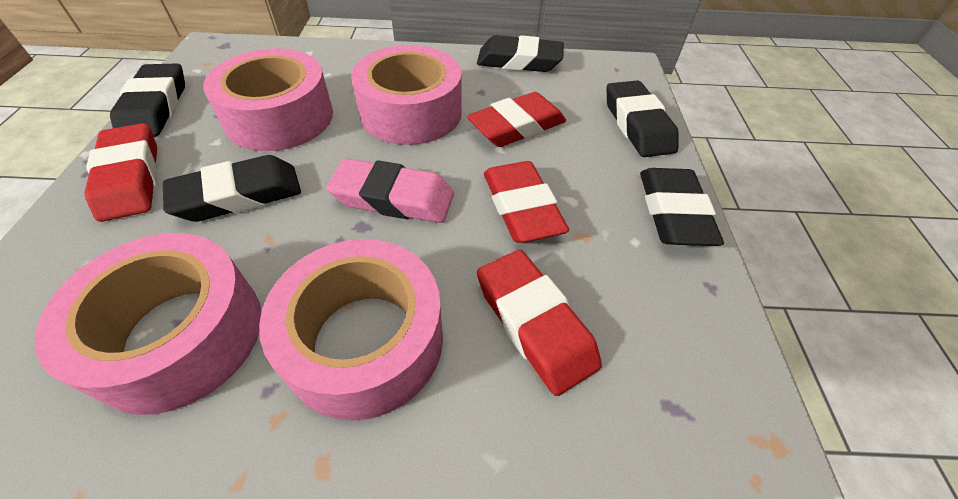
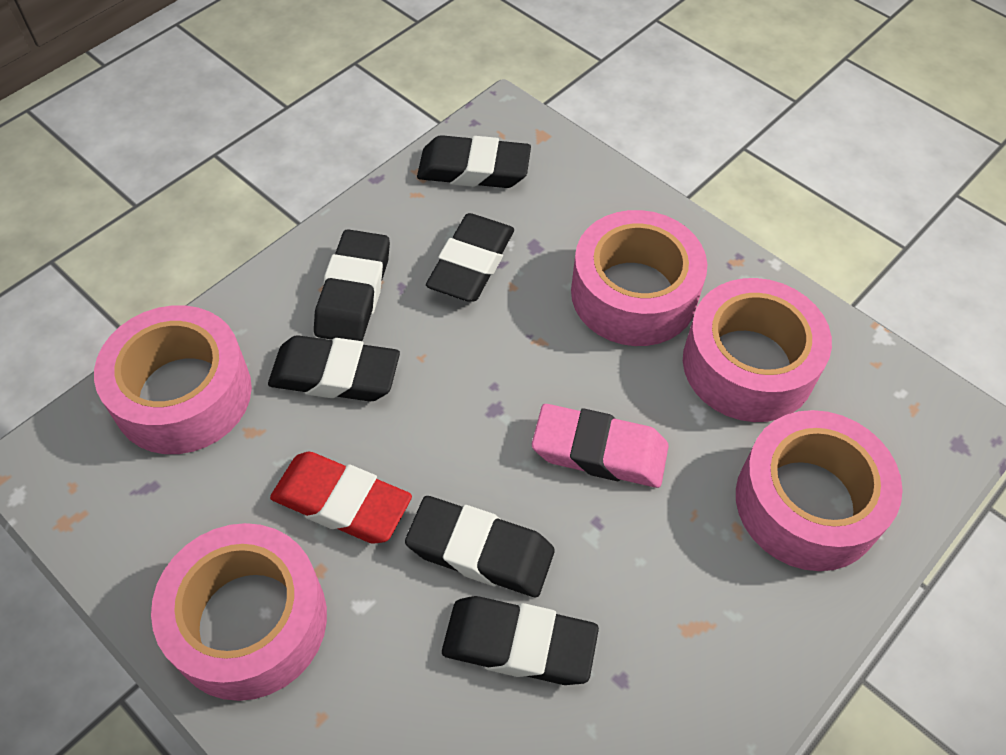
black eraser: 5 -> 6
pink tape: 4 -> 5
red eraser: 4 -> 1

